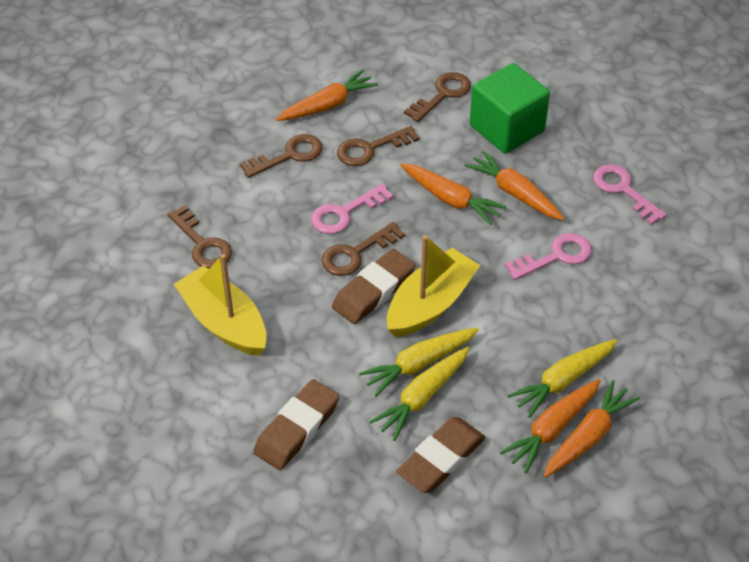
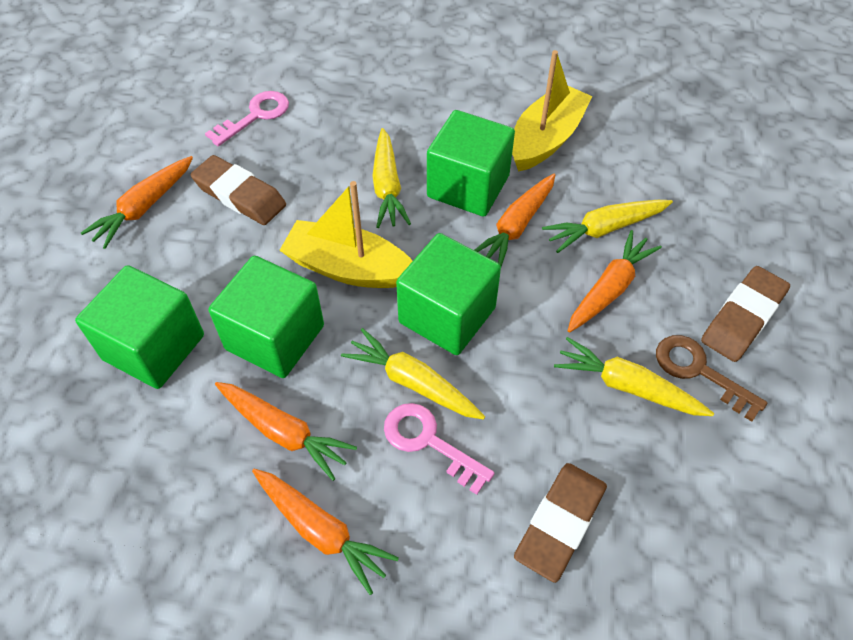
brown key: 5 -> 1
green cube: 1 -> 4
pink key: 3 -> 2
yellow carrot: 3 -> 4

